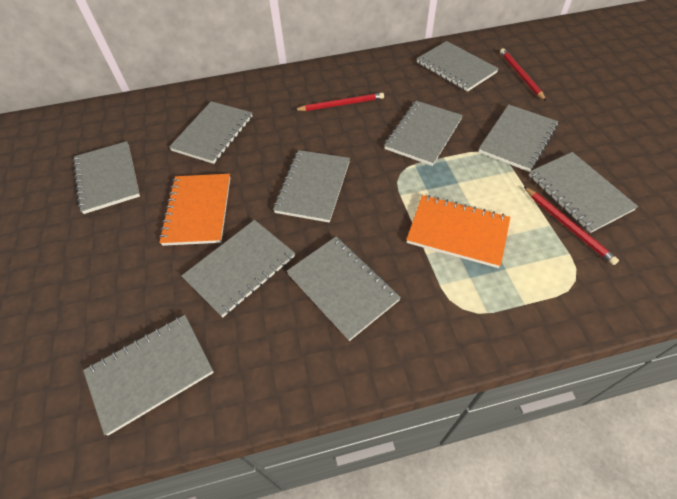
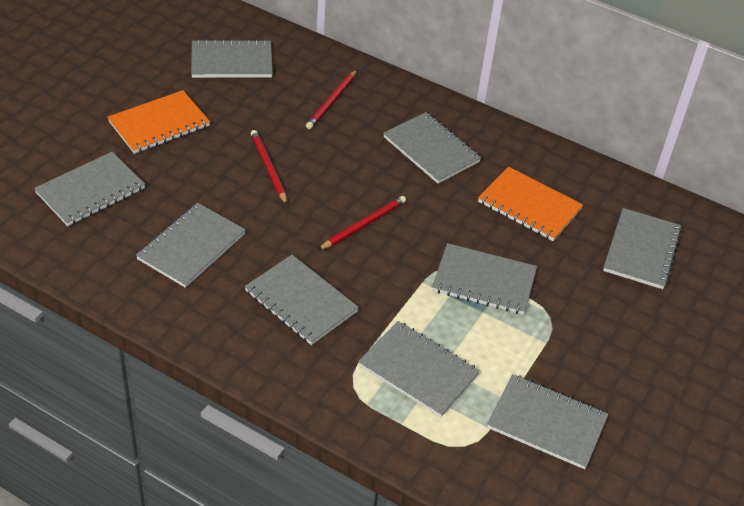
grey notebook: 10 -> 9

